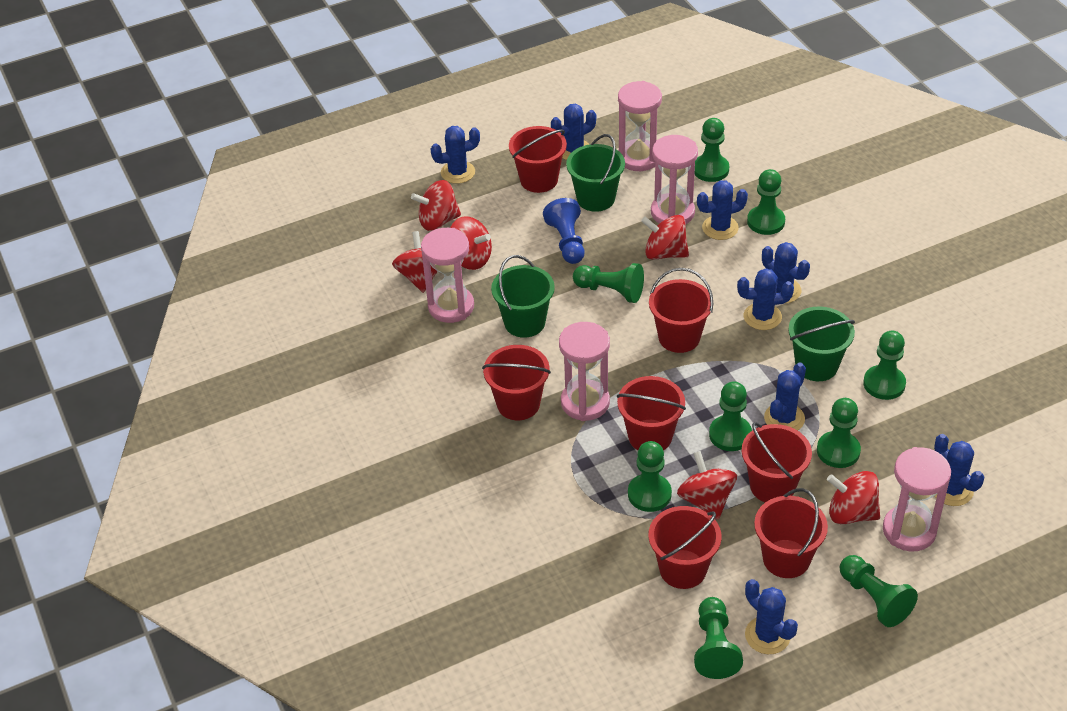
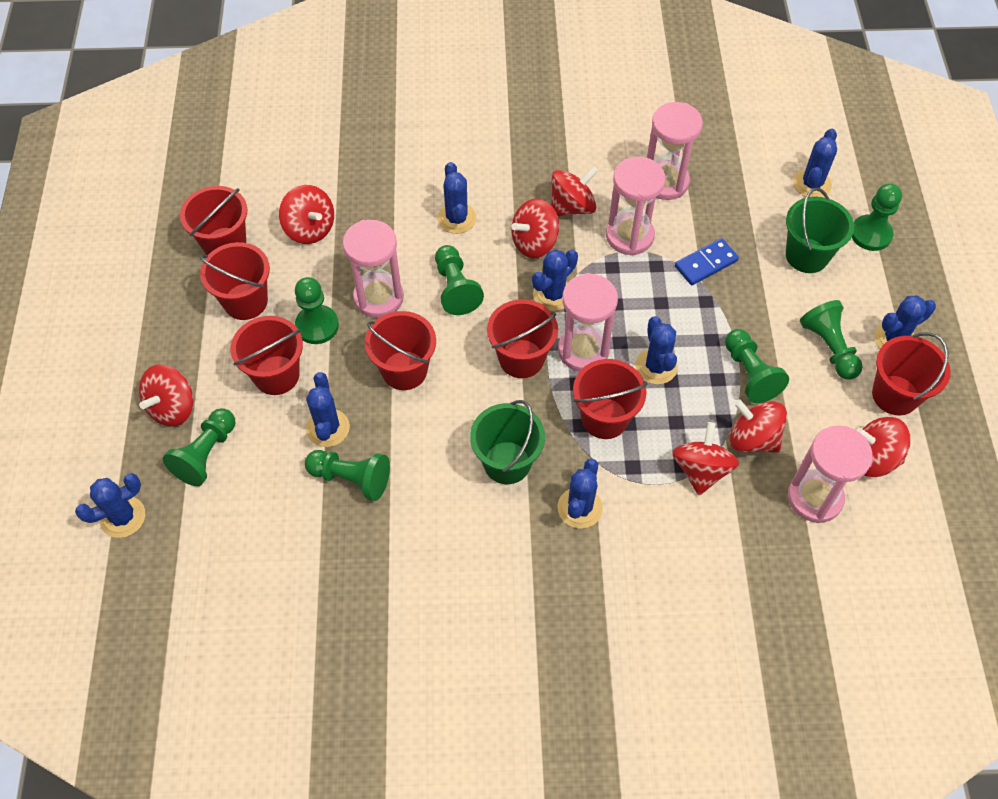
blue domino: 0 -> 1
blue pawn: 1 -> 0
green bucket: 3 -> 2
green pawn: 9 -> 7
red spinning top: 6 -> 7

